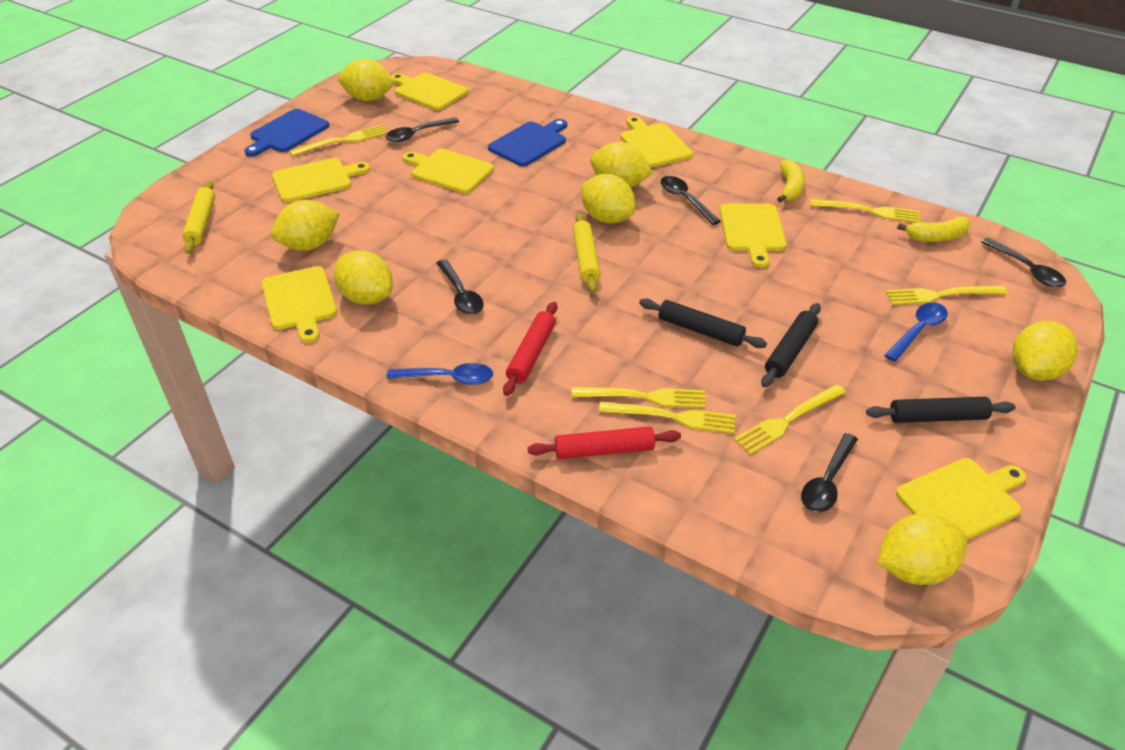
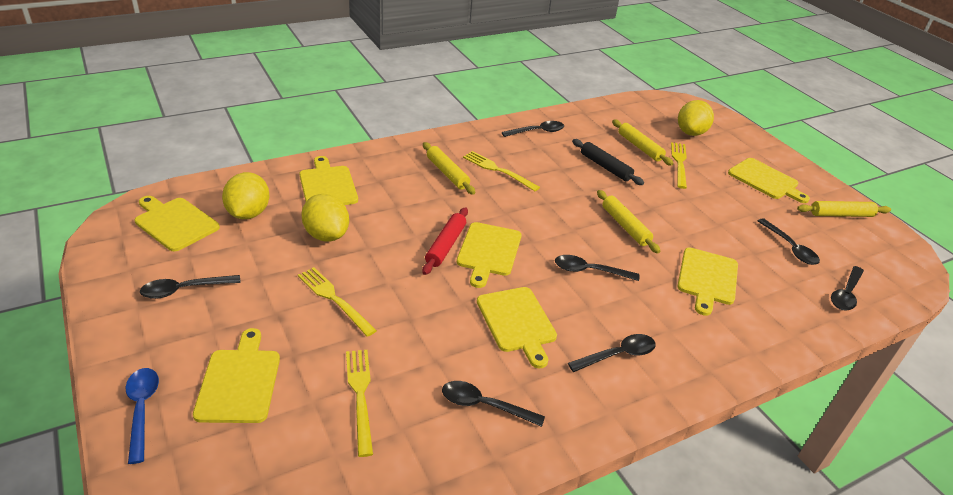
black rolling pin: 3 -> 1
black spoon: 5 -> 7
blue cutting board: 2 -> 0
blue spoon: 2 -> 1
red rolling pin: 2 -> 1
yellow banana: 2 -> 0
yellow fork: 6 -> 4
yellow lemon: 7 -> 3
yellow rolling pin: 2 -> 4

